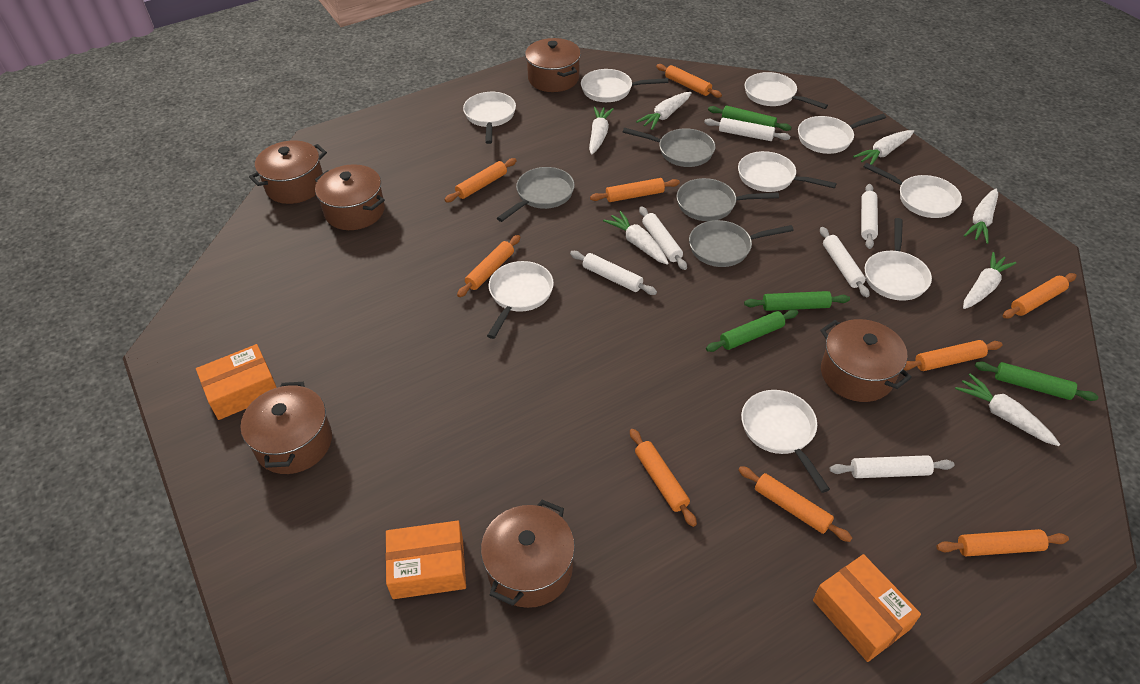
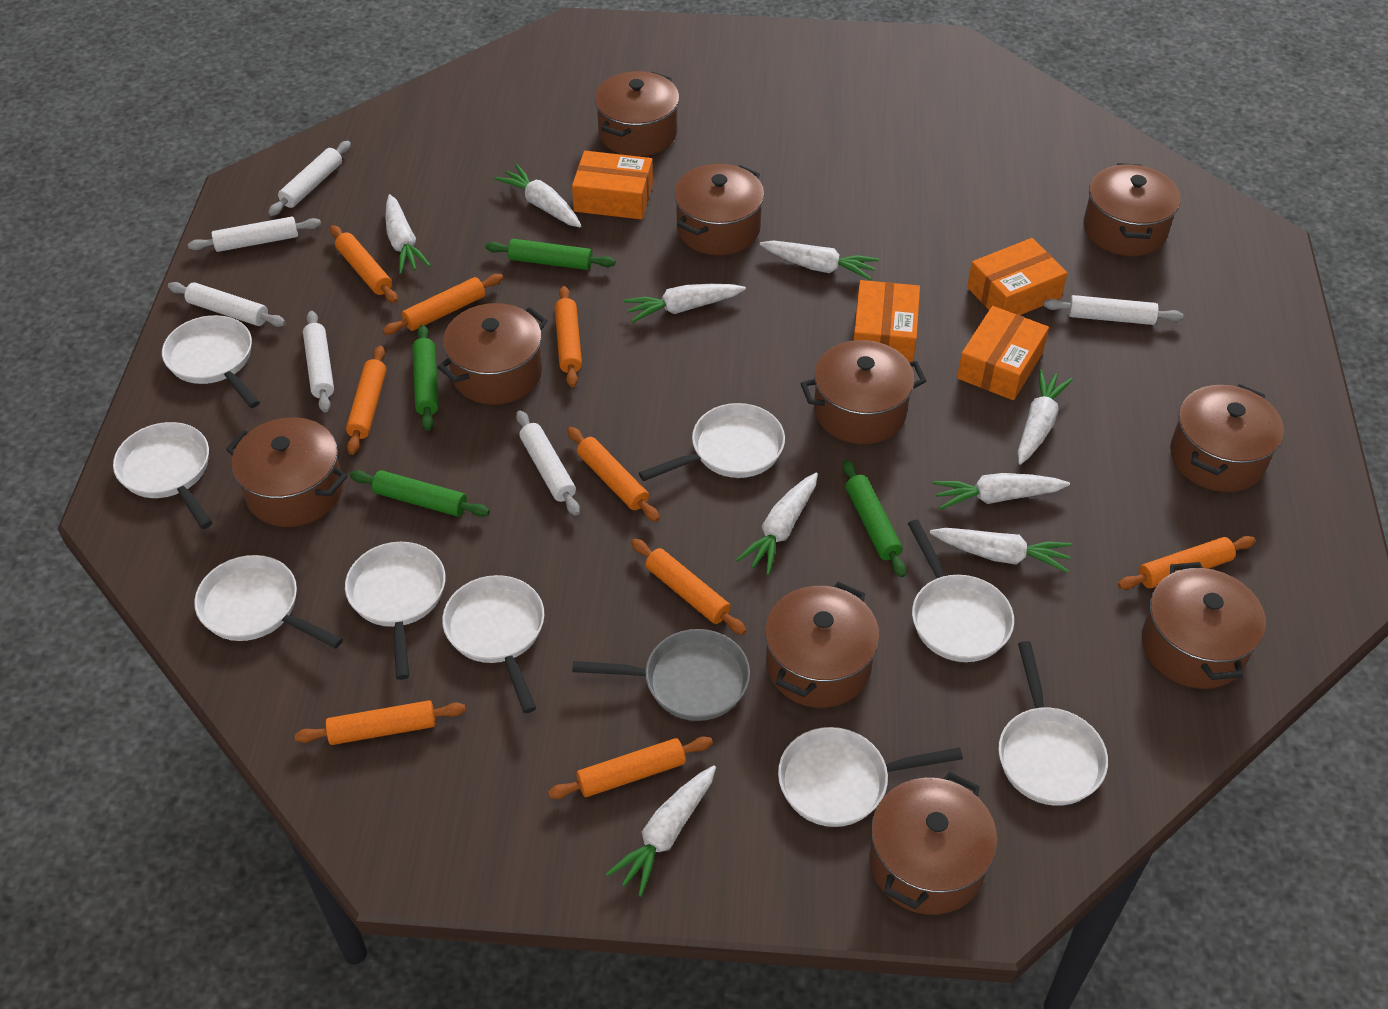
brown pot: 6 -> 10
grey pan: 4 -> 1
orange box: 3 -> 4
white carrot: 7 -> 9

